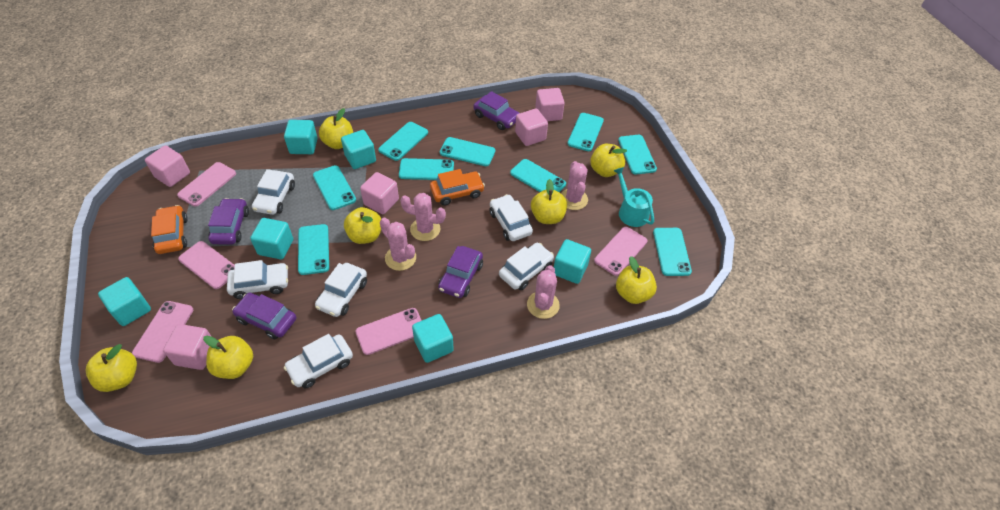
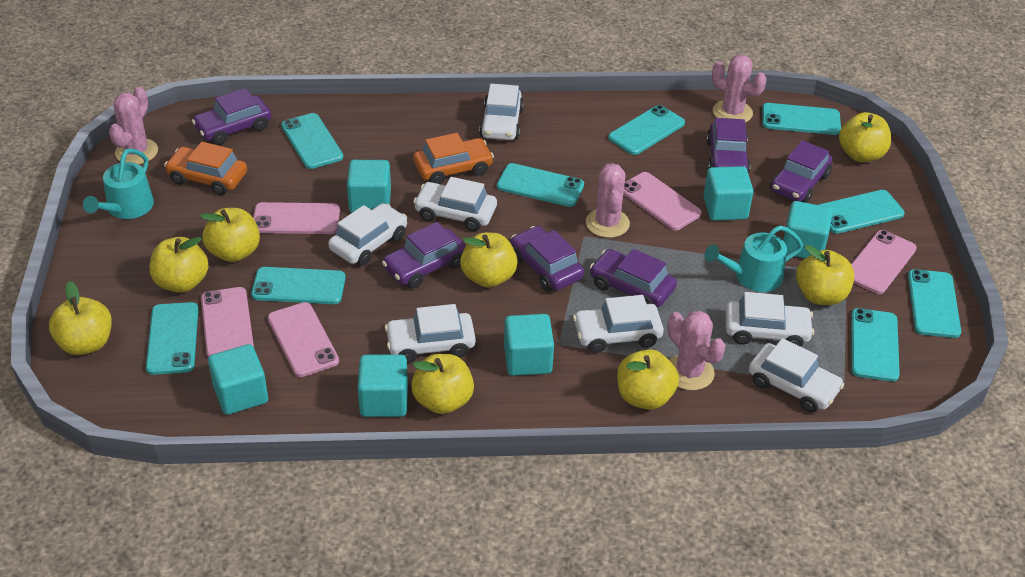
pink cube: 5 -> 0
purple car: 4 -> 6
turquoise watering can: 1 -> 2
white car: 6 -> 7
yellow apple: 7 -> 8

